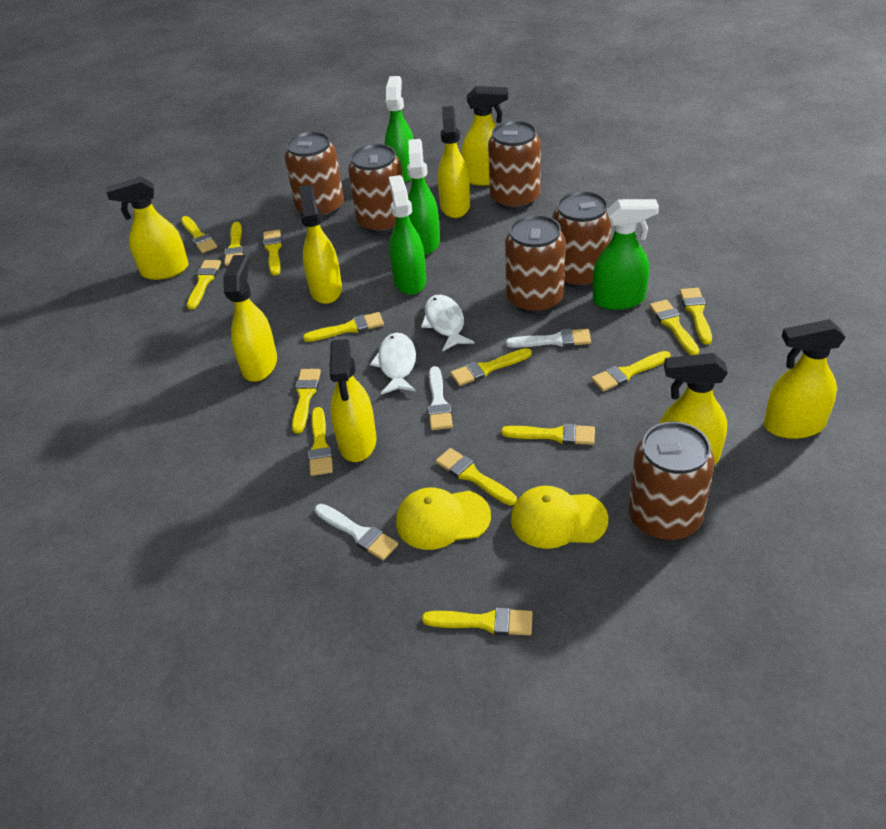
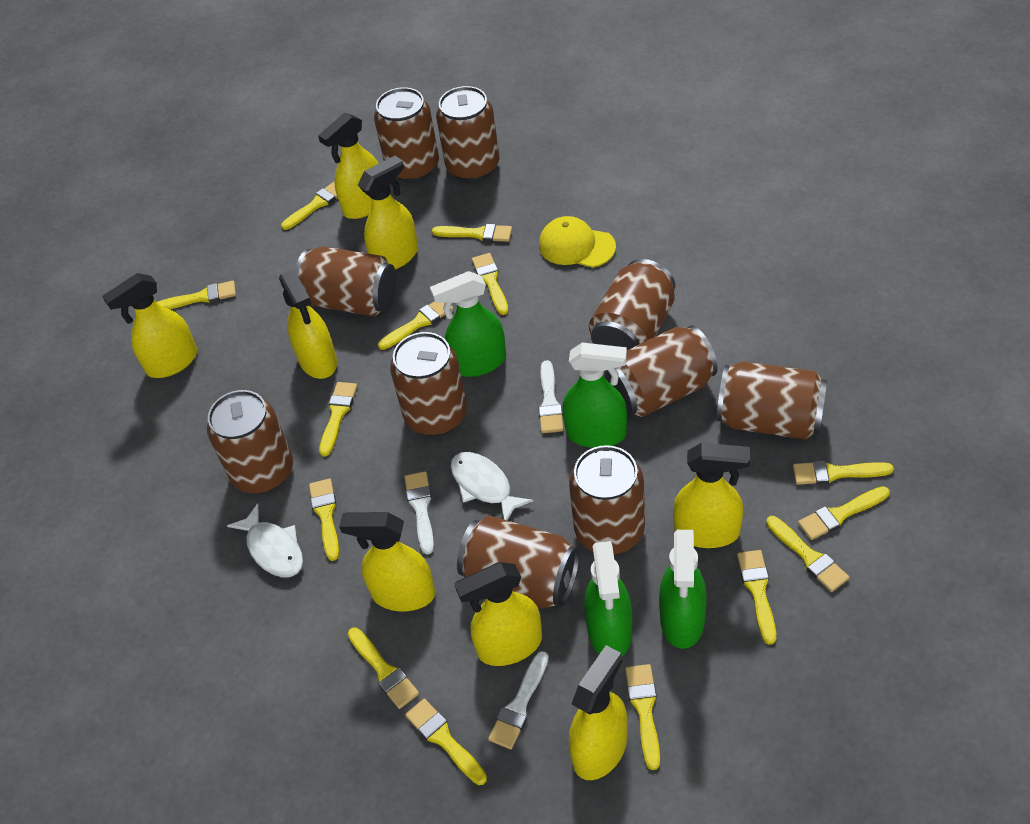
brown can: 6 -> 10
yellow cap: 2 -> 1

